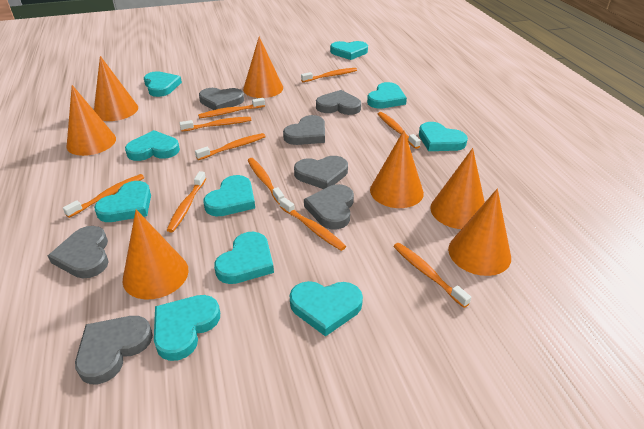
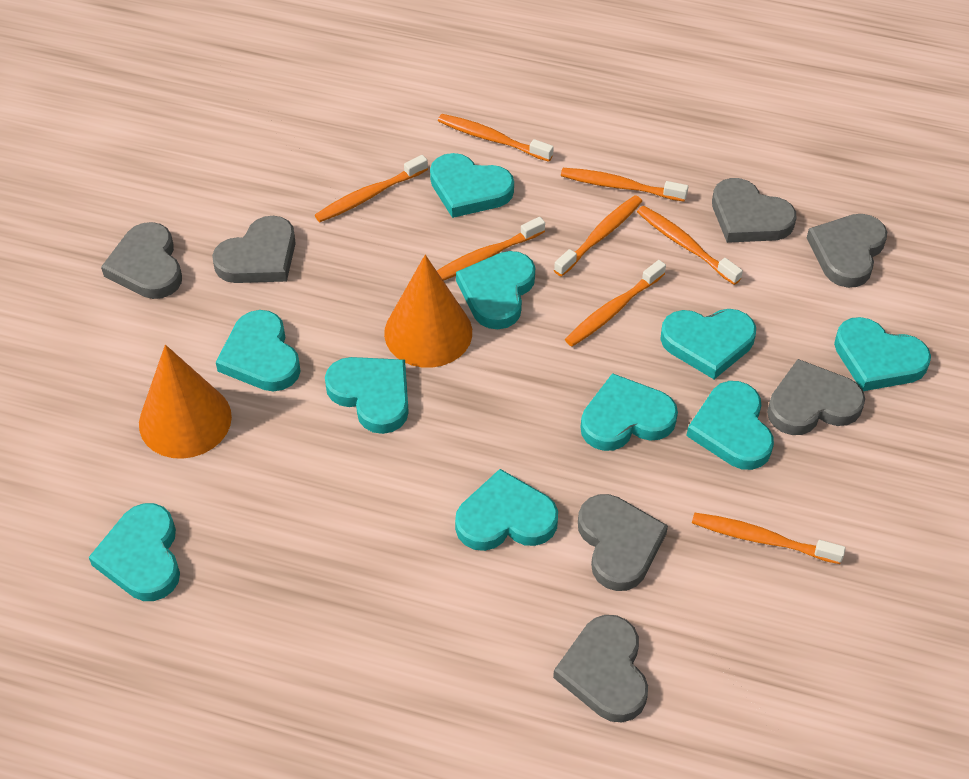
orange cone: 7 -> 2
orange toothbrush: 10 -> 8

